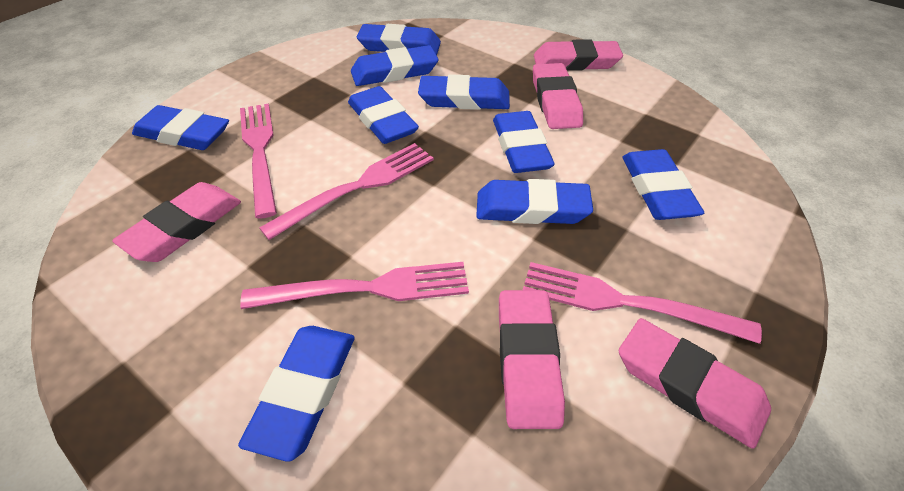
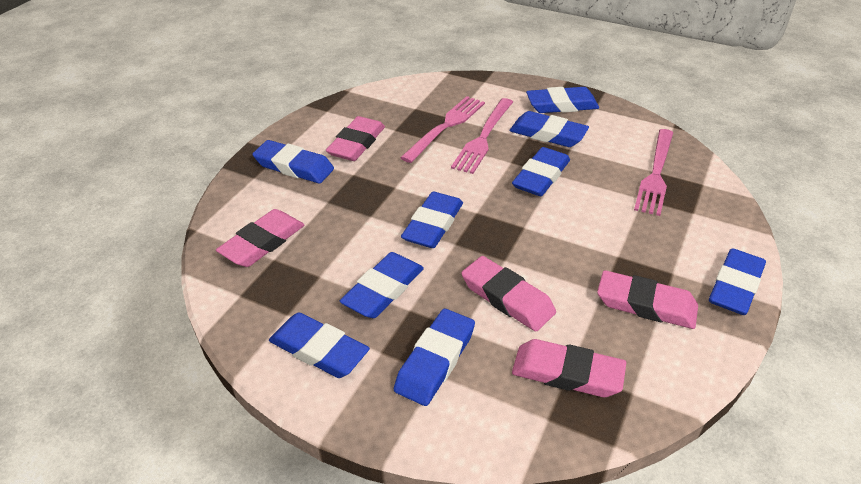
pink fork: 4 -> 3

